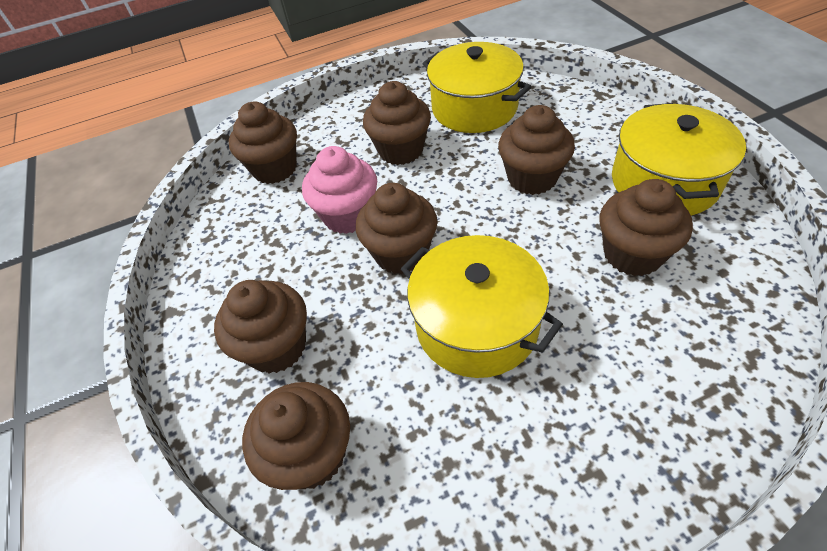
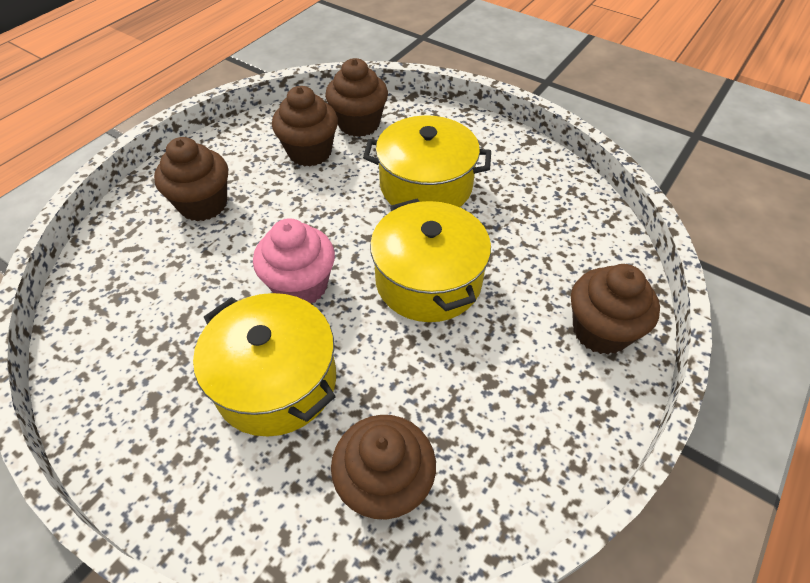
brown cupcake: 7 -> 5

